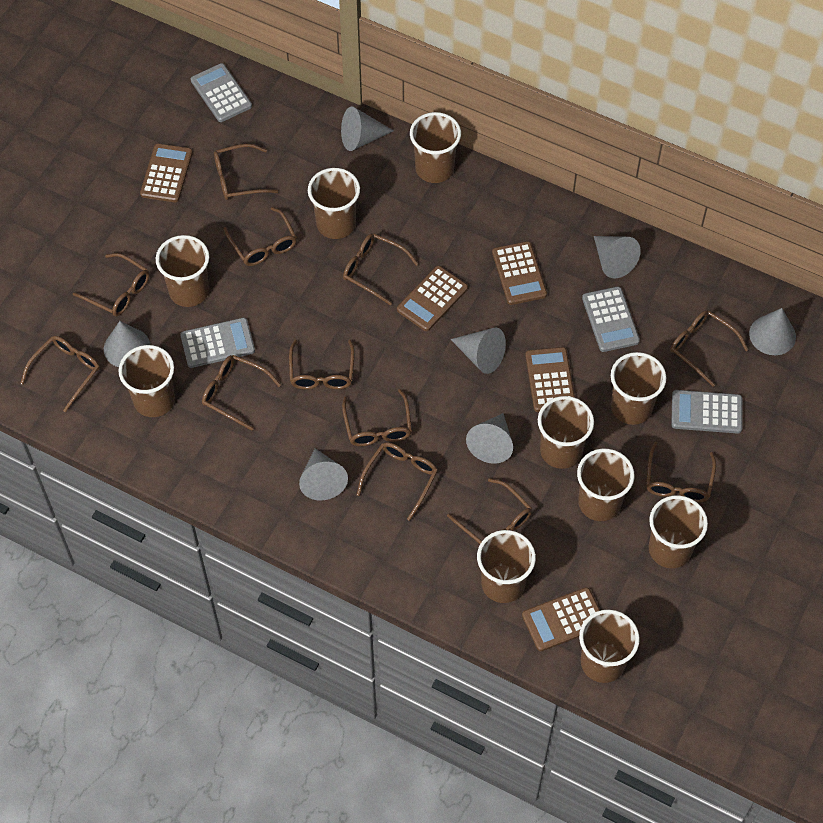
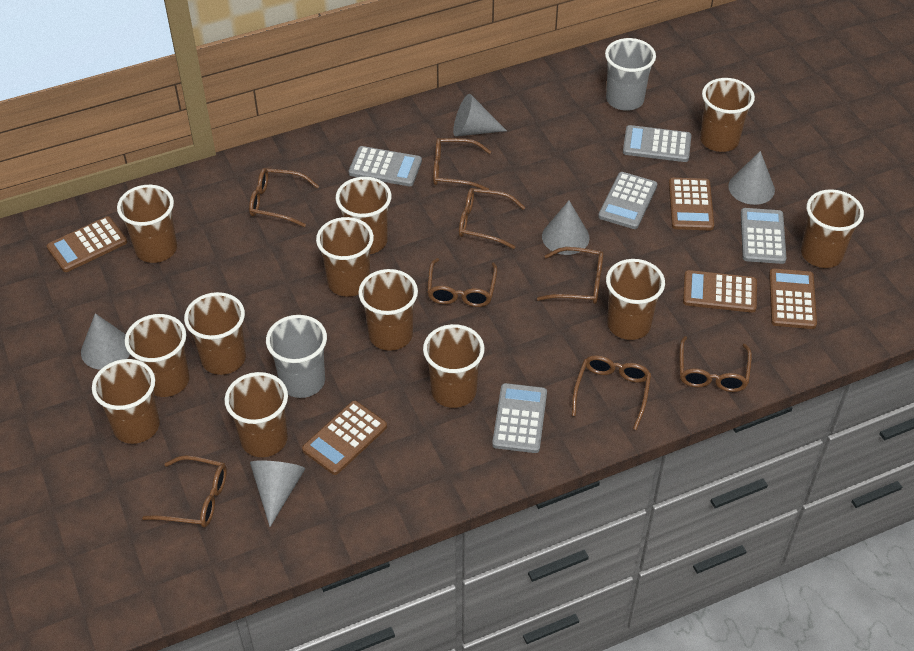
brown cup: 10 -> 12
brown glasses: 12 -> 8
grey calculator: 4 -> 5
grey cone: 7 -> 5
grey cup: 0 -> 2

